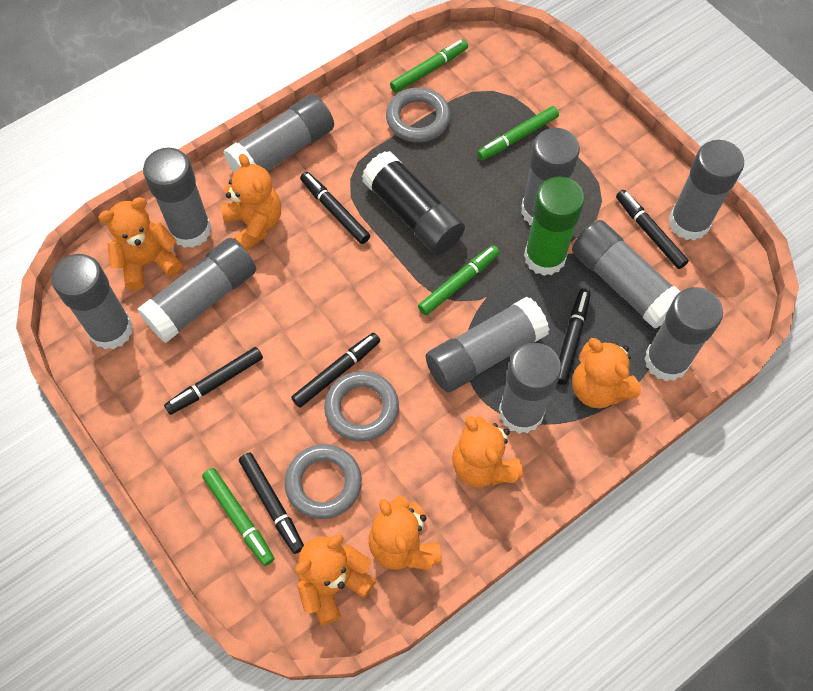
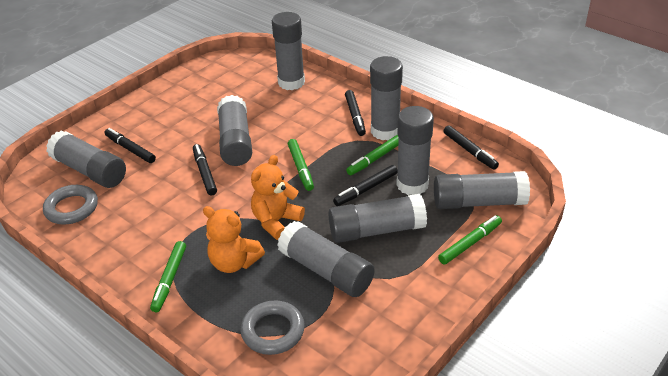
black glue stick: 1 -> 0
black marker: 6 -> 5
green glue stick: 1 -> 0
grey glue stick: 10 -> 8
grey ring: 3 -> 2
orange teddy bear: 6 -> 2

